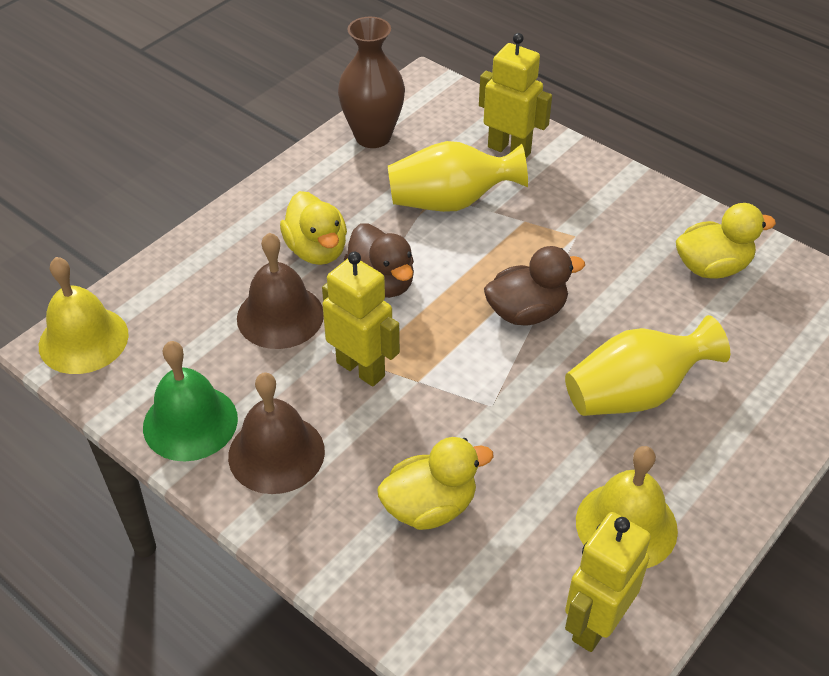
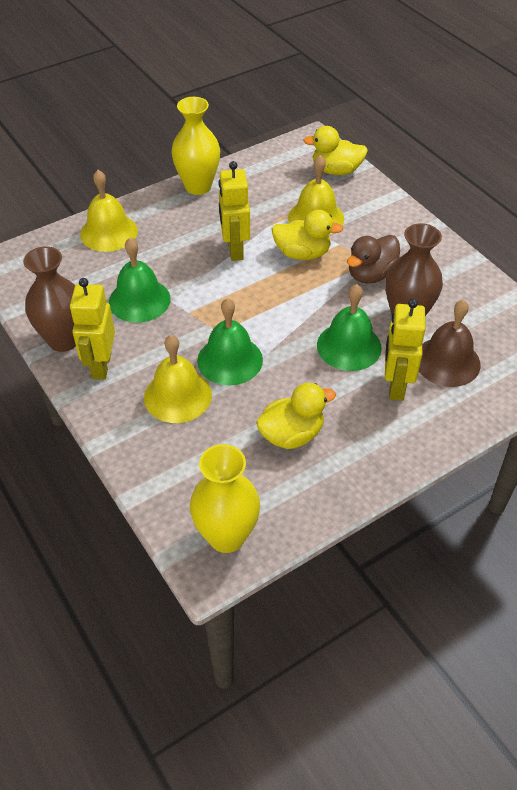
brown bell: 2 -> 1
brown duck: 2 -> 1
brown vase: 1 -> 2
green bell: 1 -> 3
yellow bell: 2 -> 3

